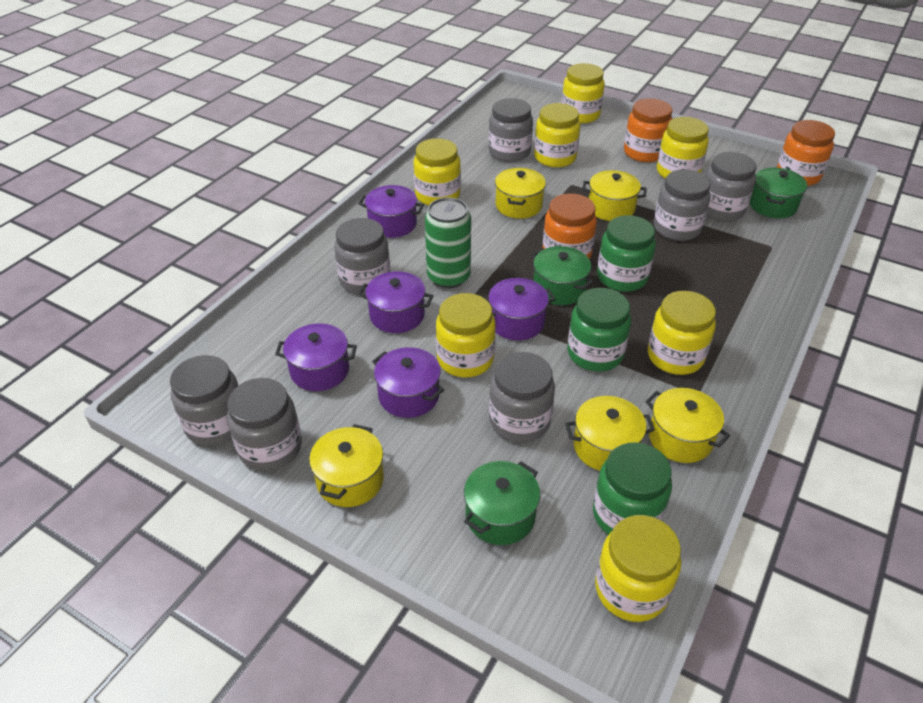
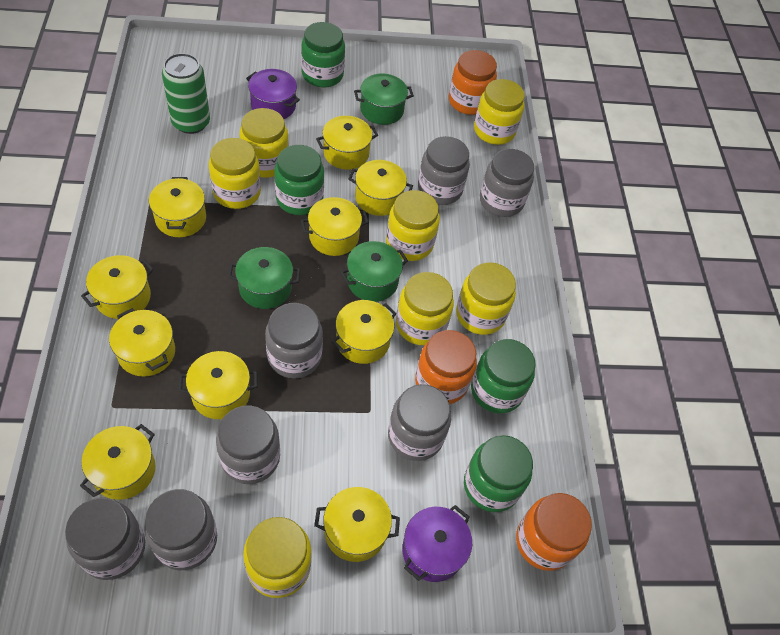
green jar: 3 -> 4
purple pot: 5 -> 2
yellow pot: 5 -> 10

